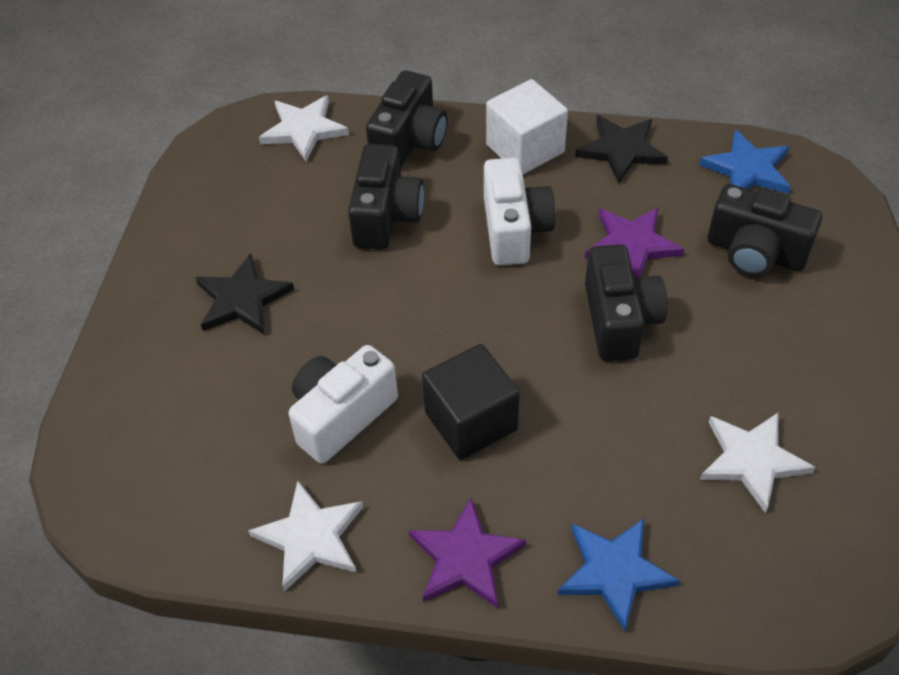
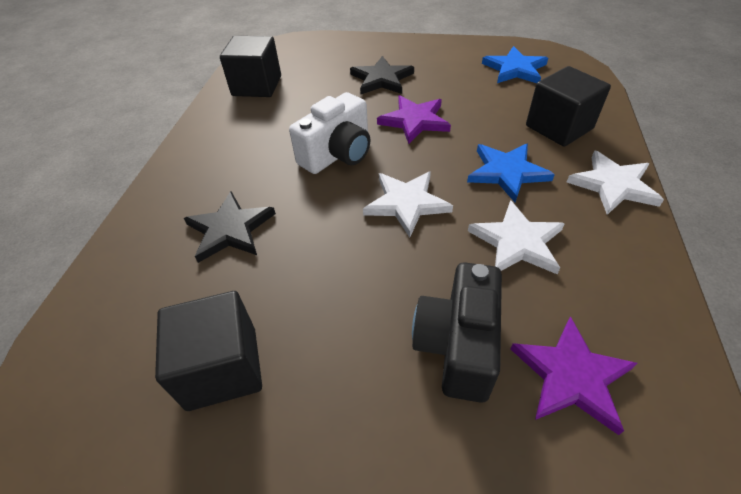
black camera: 4 -> 1
black cube: 1 -> 3
white camera: 2 -> 1
white cube: 1 -> 0

